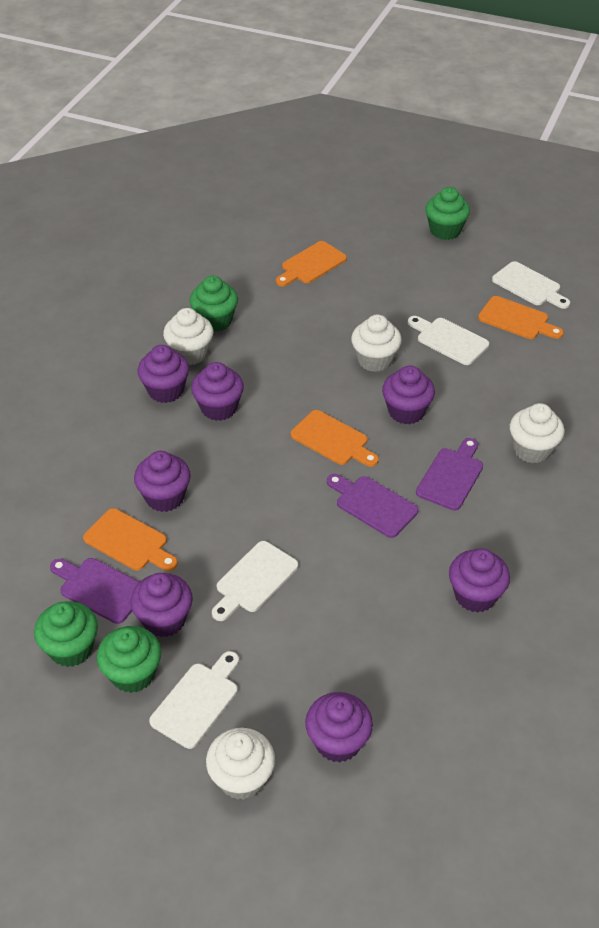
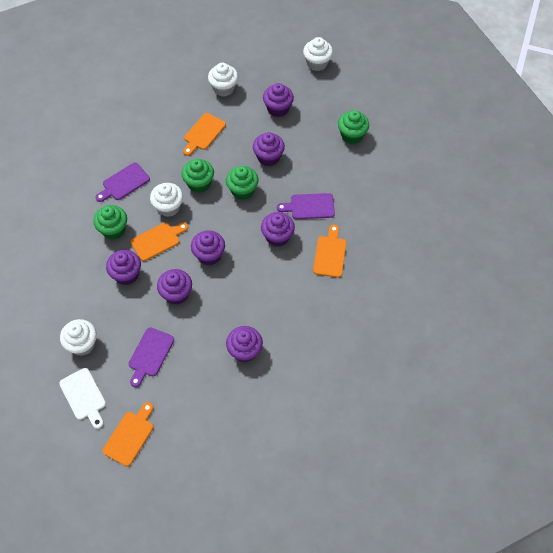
white cutting board: 4 -> 1

